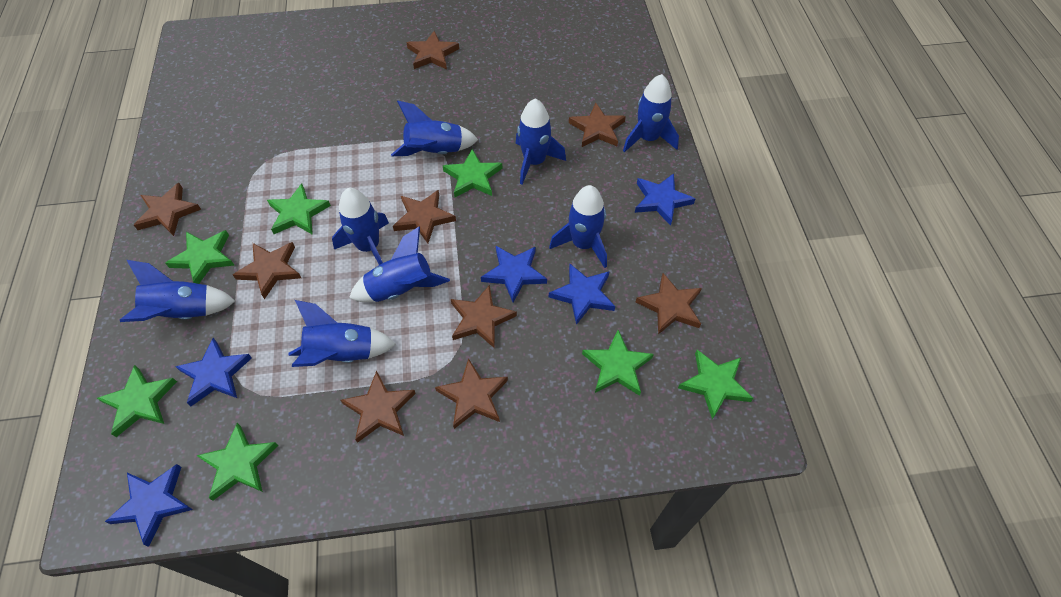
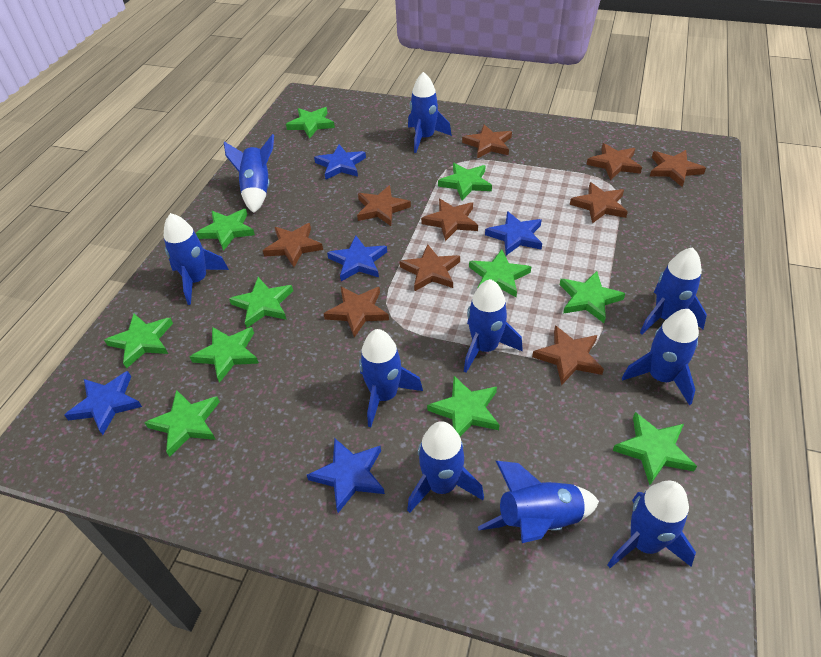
blue rocket: 8 -> 10
brown star: 9 -> 10
green star: 7 -> 11

